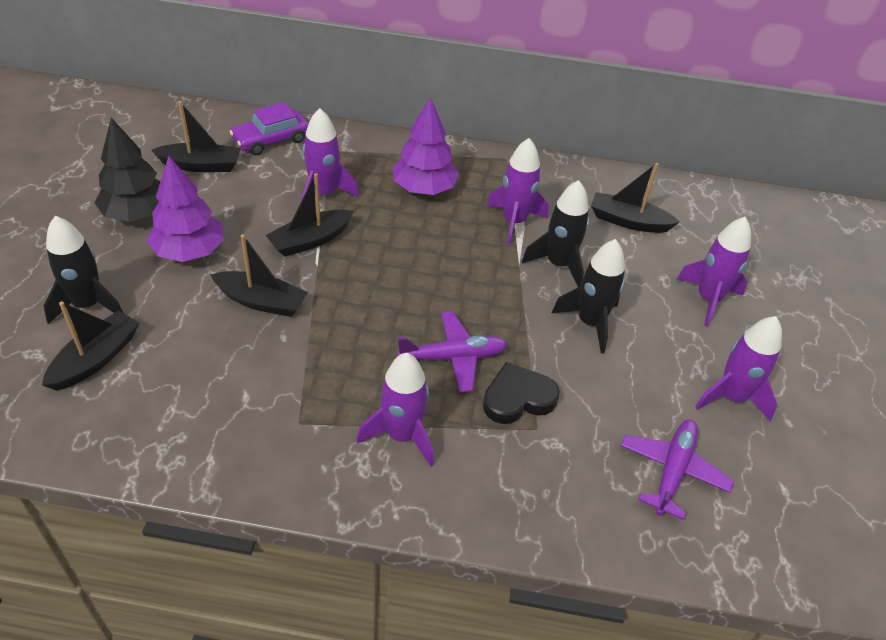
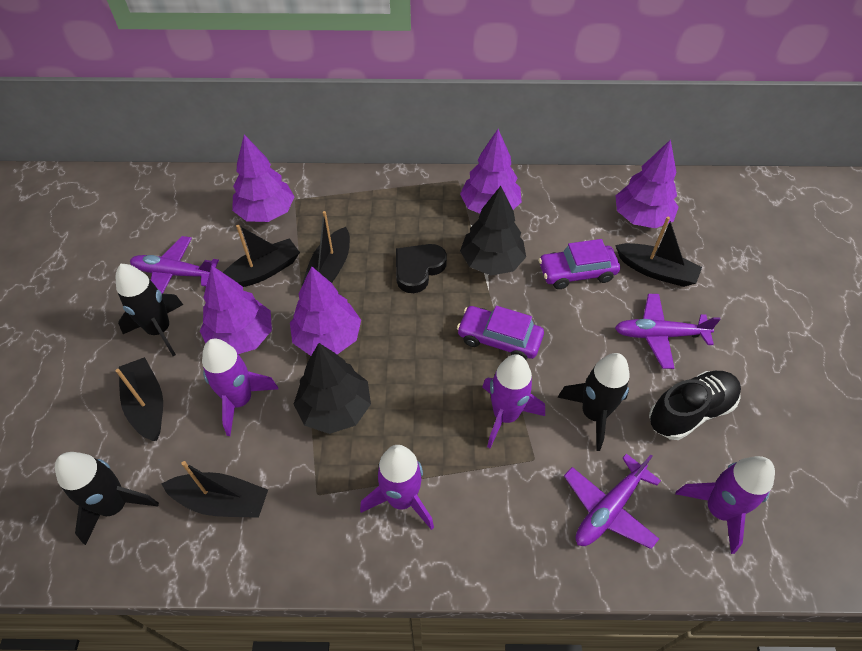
black shoe: 0 -> 1
black tree: 1 -> 2
purple car: 1 -> 2
purple plane: 2 -> 3
purple rocket: 5 -> 4
purple tree: 2 -> 5

